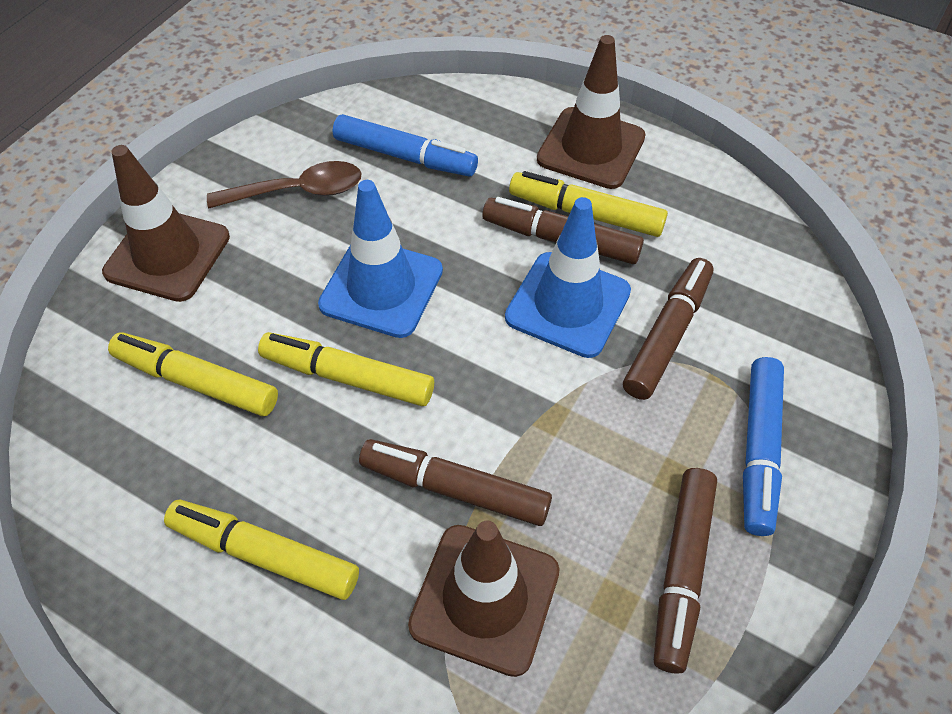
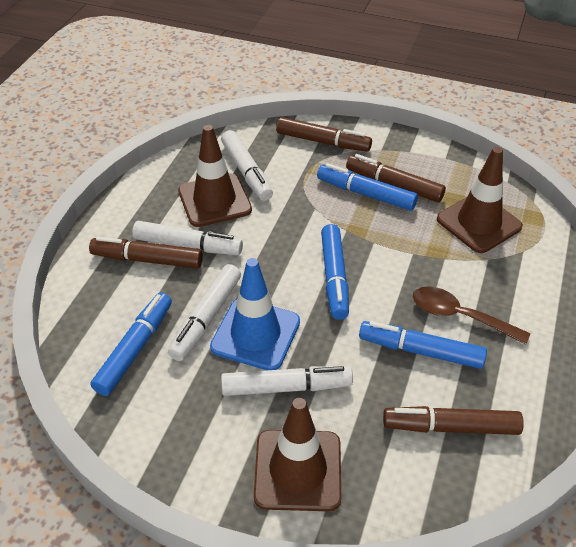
blue marker: 2 -> 4
blue traffic cone: 2 -> 1
white marker: 0 -> 4
yellow marker: 4 -> 0

